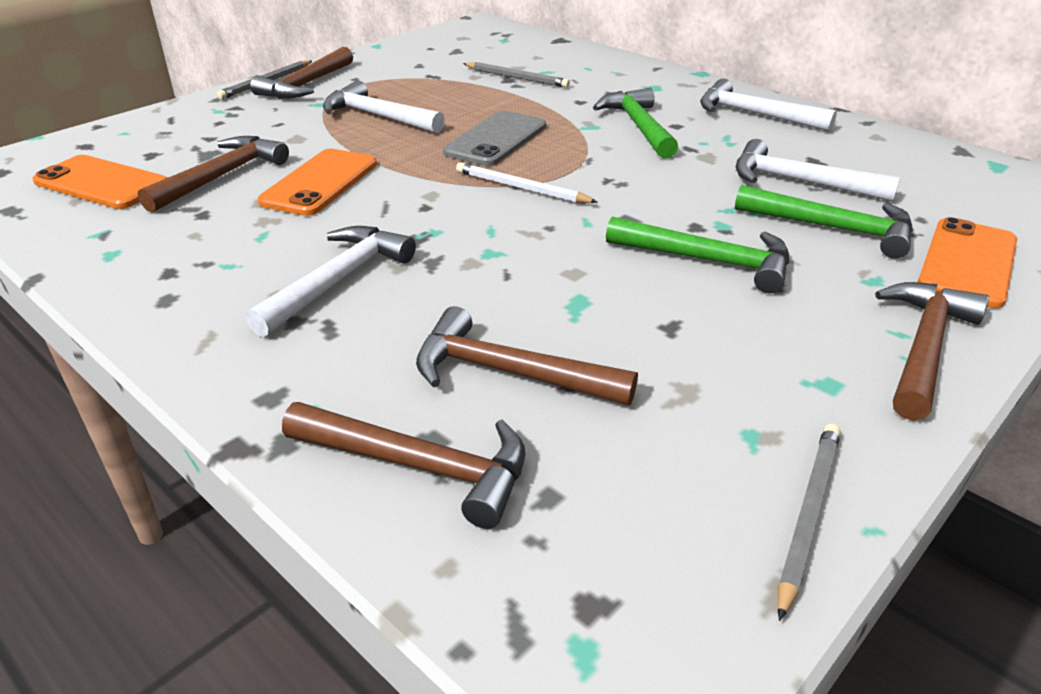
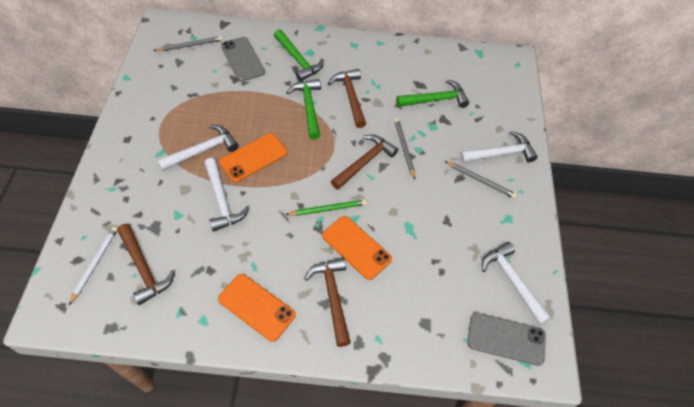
brown hammer: 5 -> 4
green pencil: 0 -> 1
grey phone: 1 -> 2

